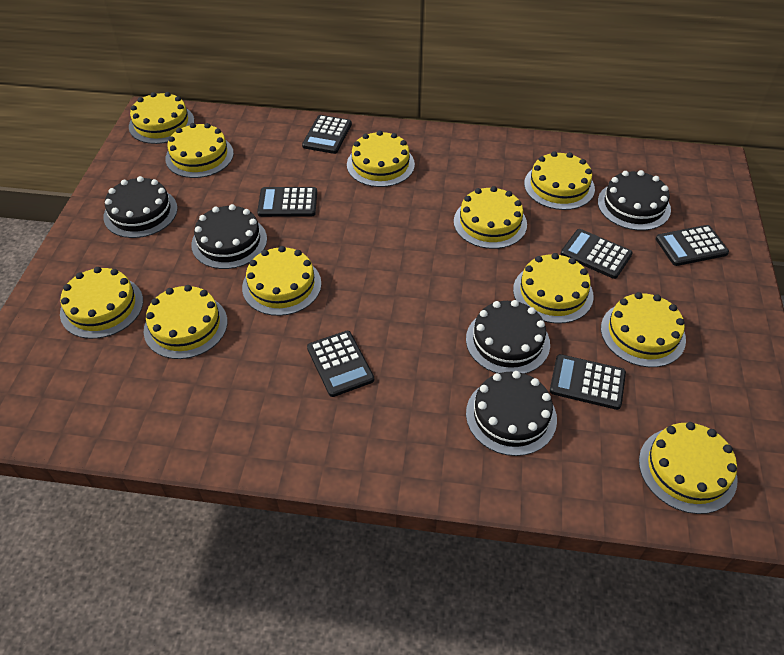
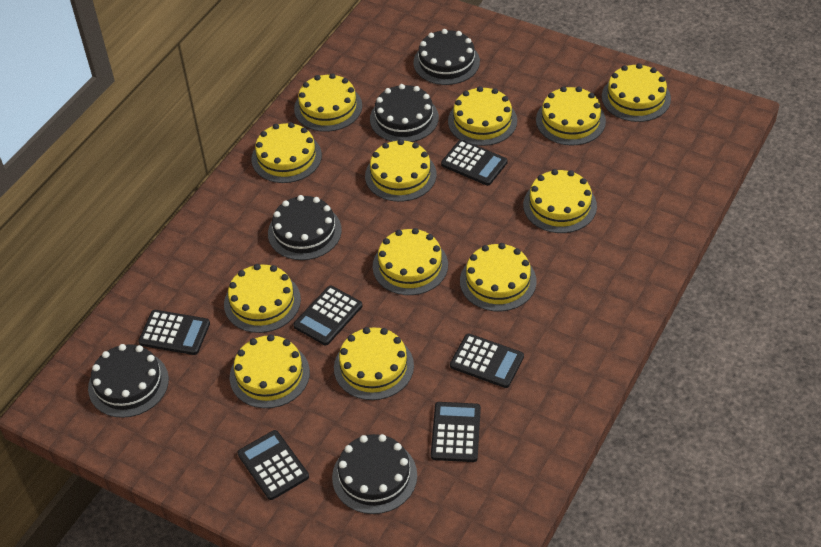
yellow cake: 11 -> 12

